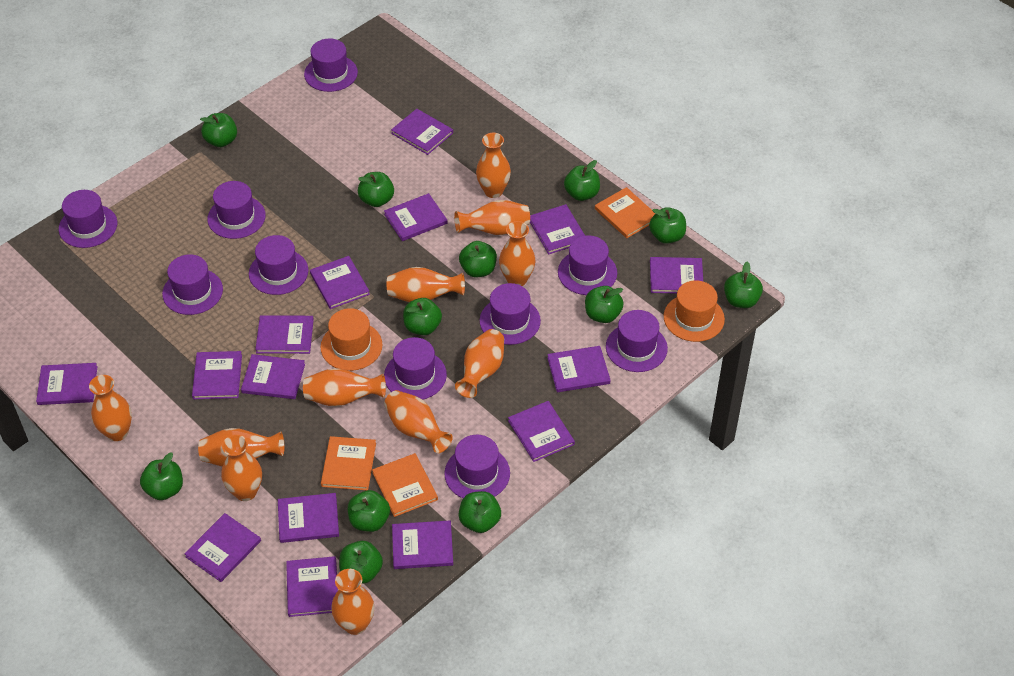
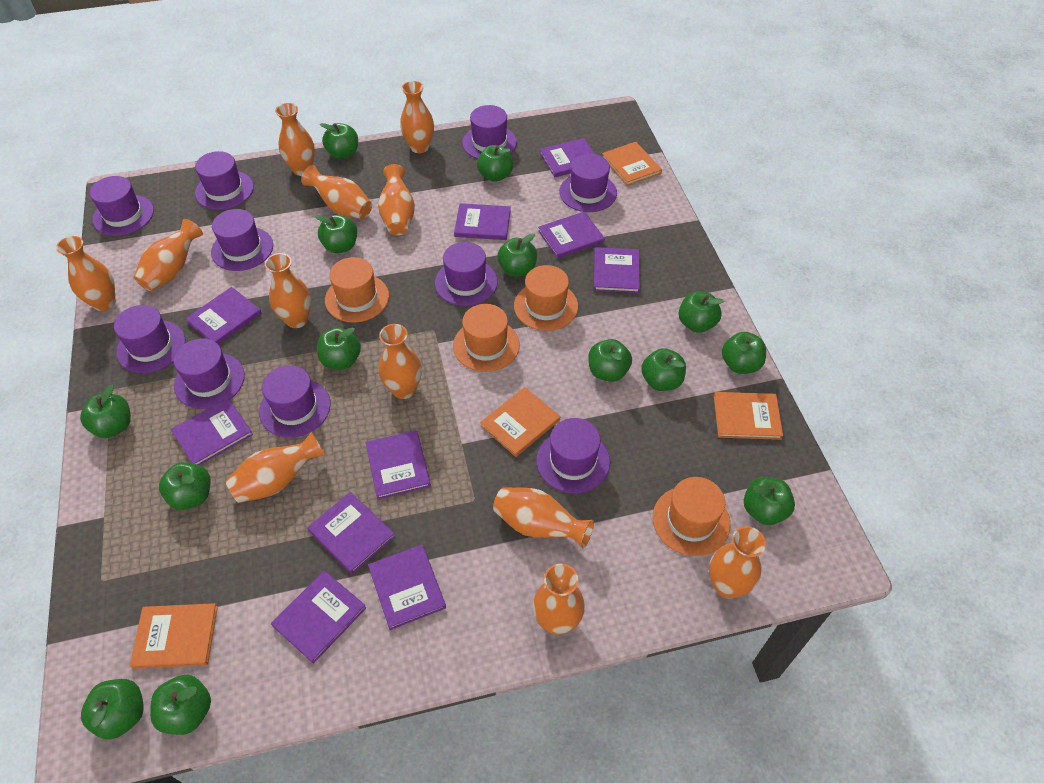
green apple: 12 -> 14
orange book: 3 -> 4
orange hat: 2 -> 4
orange vase: 11 -> 12
purple book: 15 -> 10

